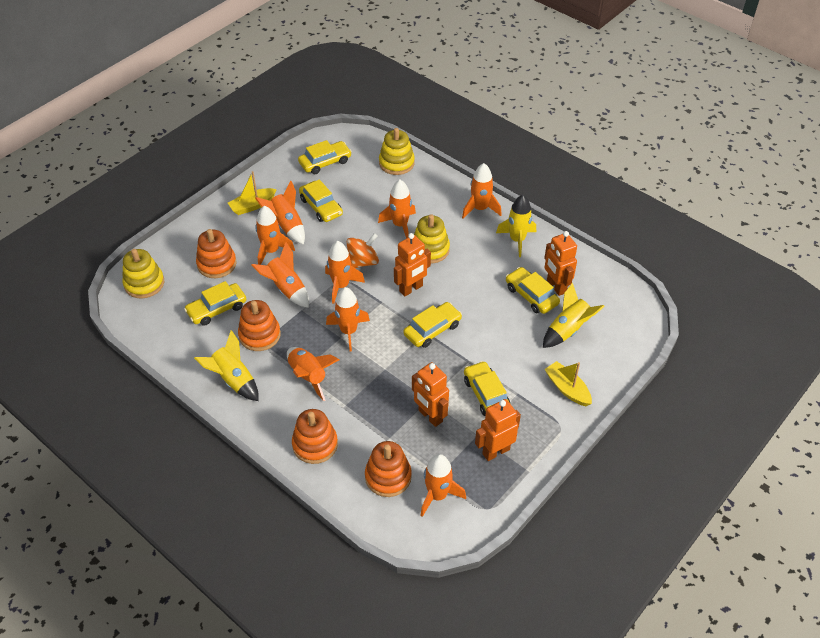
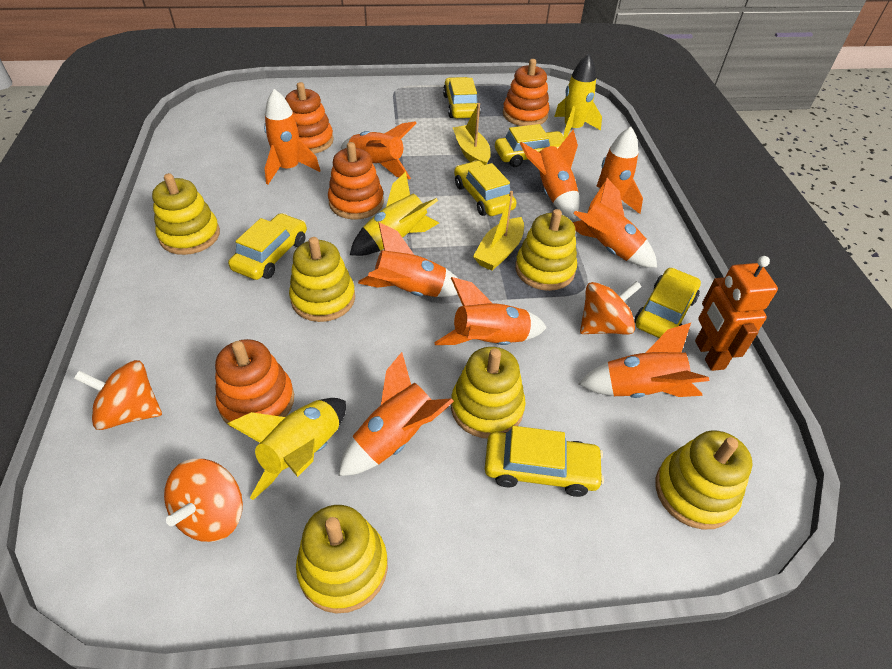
orange robot: 4 -> 1
orange spinning top: 1 -> 3
yellow stacking toy: 3 -> 6

